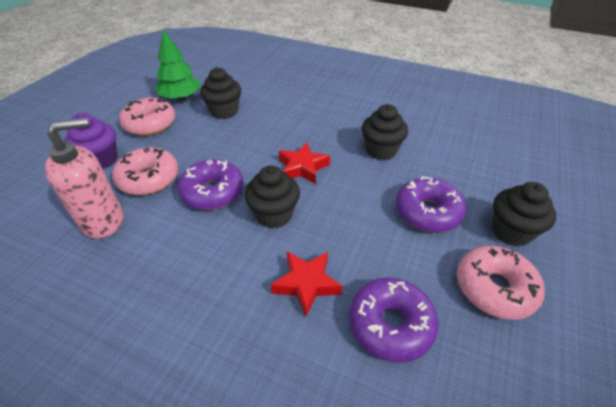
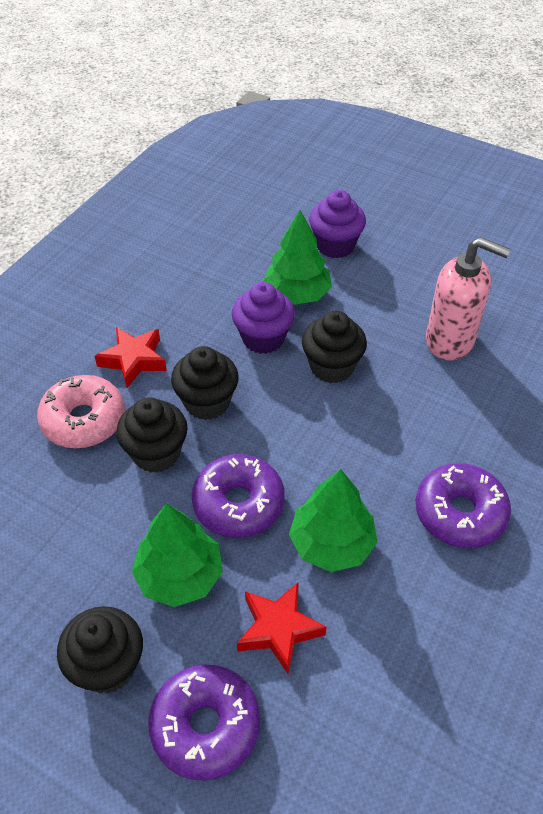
green tree: 1 -> 3
pink donut: 3 -> 1
purple cupcake: 1 -> 2

